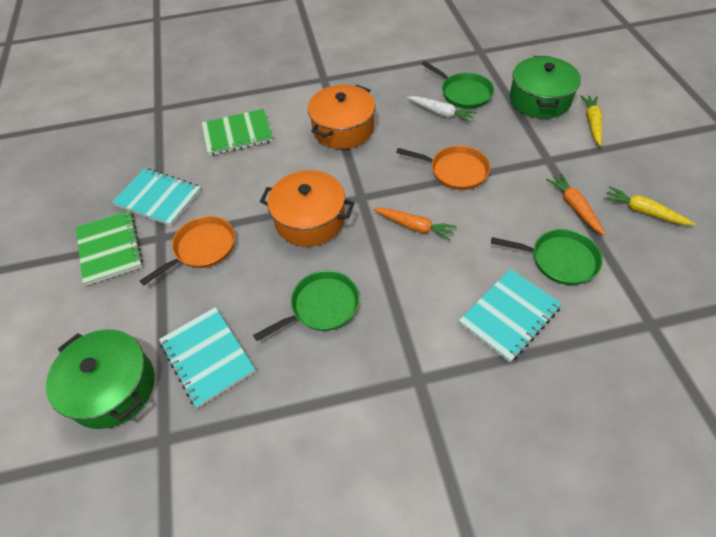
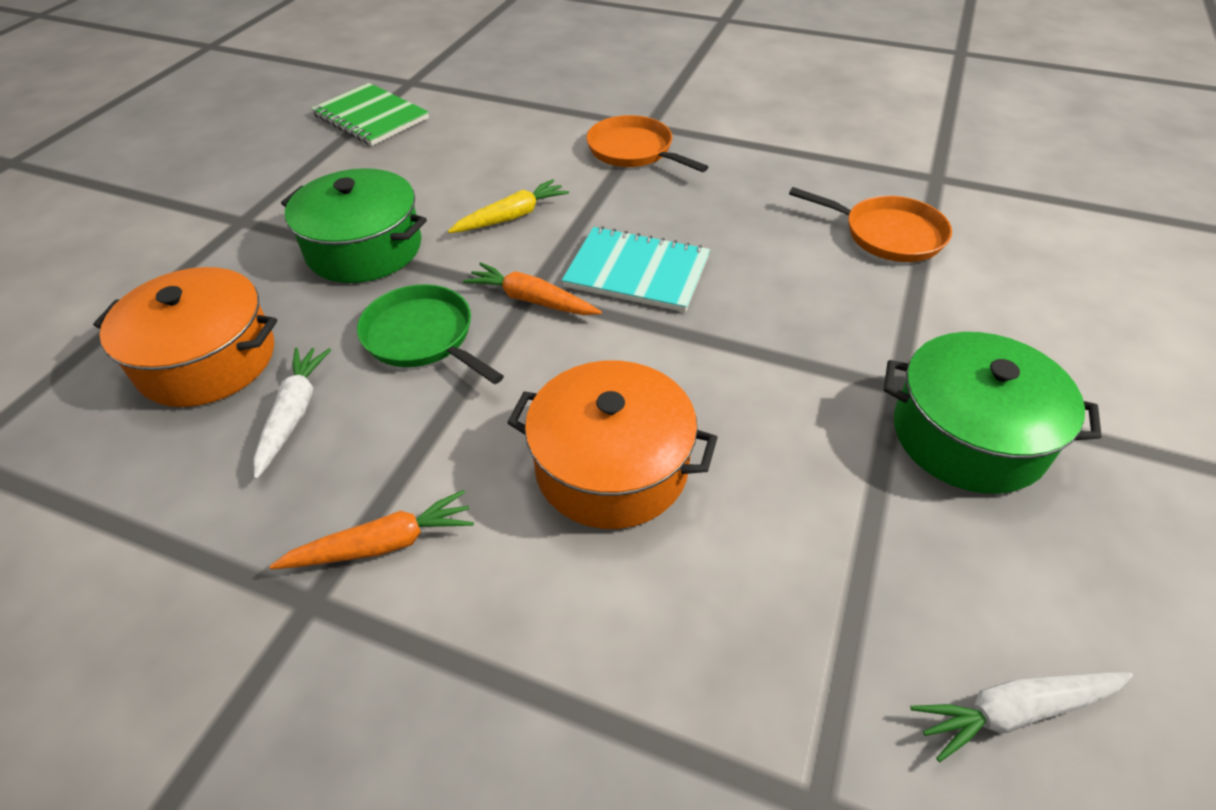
green notebook: 2 -> 1
green pan: 3 -> 1
turquoise notebook: 3 -> 1
white carrot: 1 -> 2
yellow carrot: 2 -> 1

